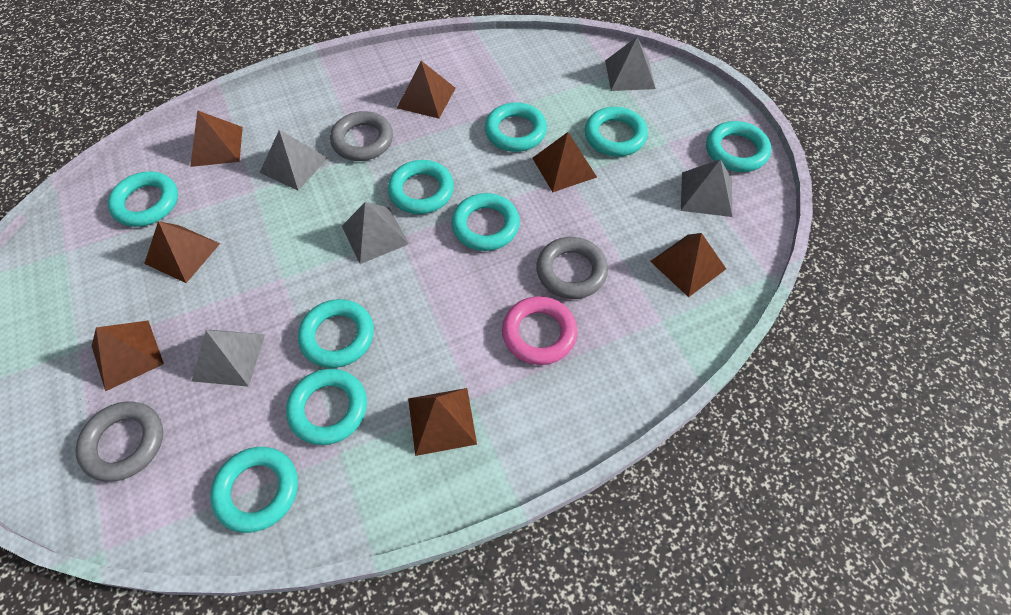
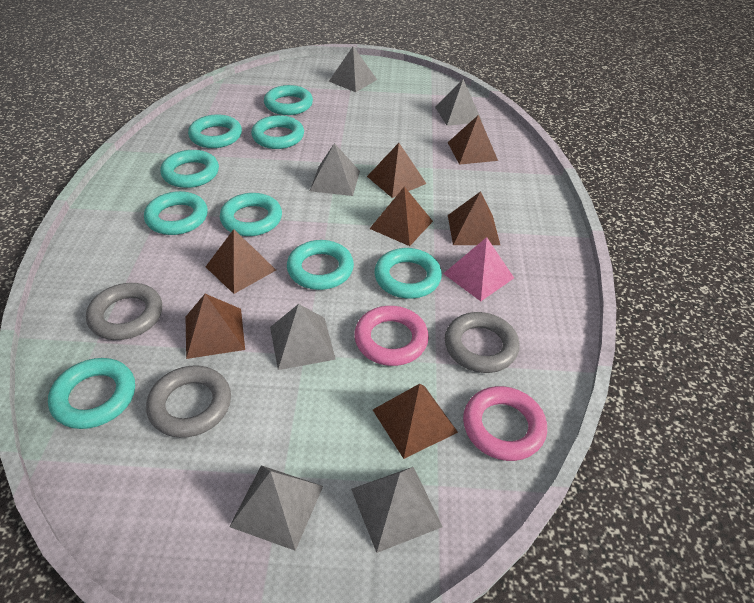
grey pyramid: 5 -> 6
pink pyramid: 0 -> 1
pink ring: 1 -> 2

